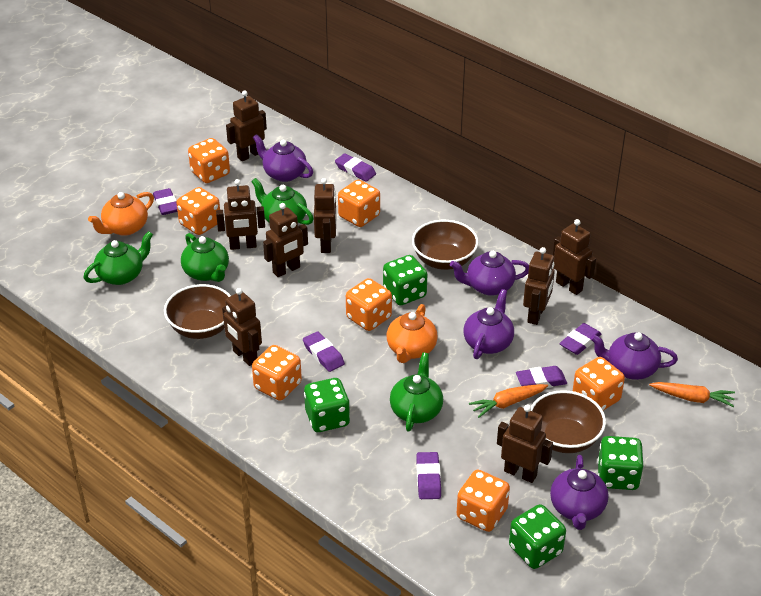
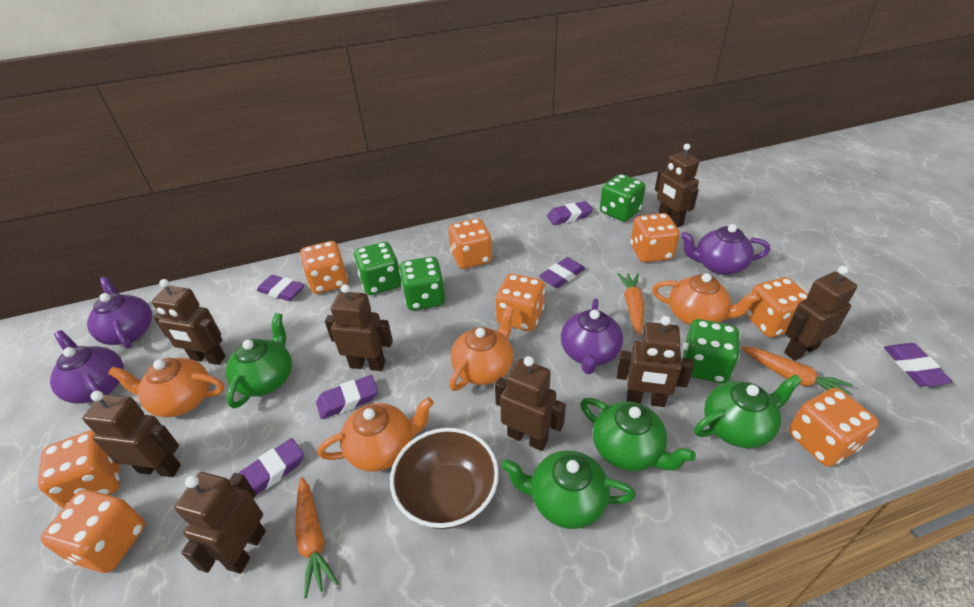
brown bowl: 3 -> 1
orange carrot: 2 -> 3
orange dice: 7 -> 8
orange teapot: 2 -> 4
purple teapot: 5 -> 4

